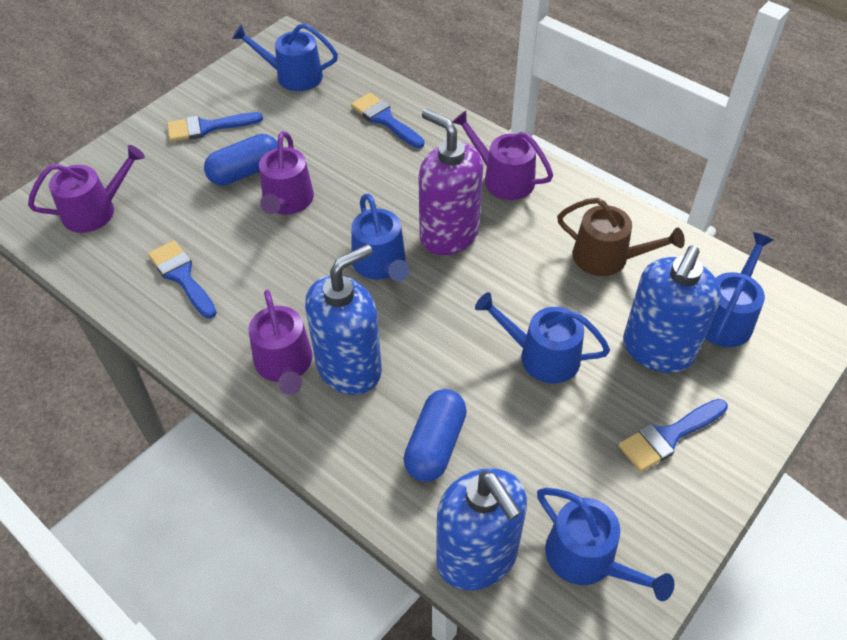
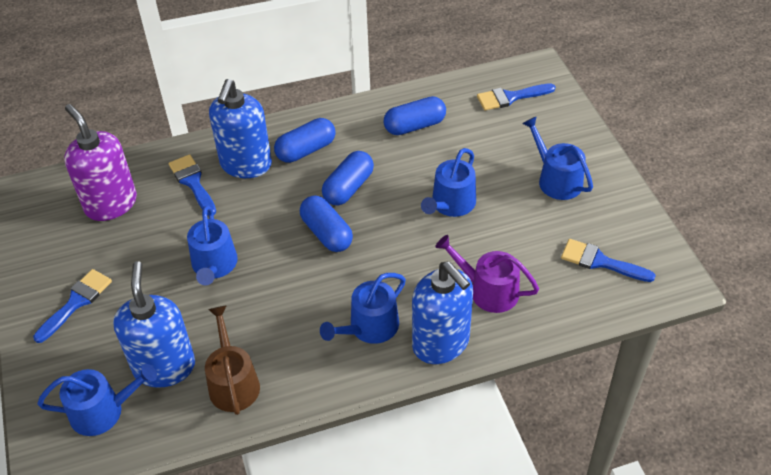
blue capsule: 2 -> 4
purple watering can: 4 -> 1

